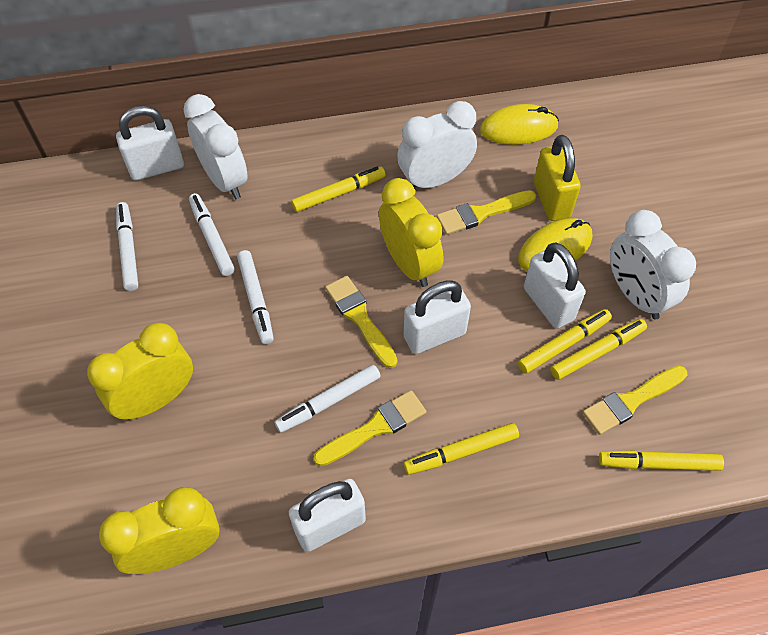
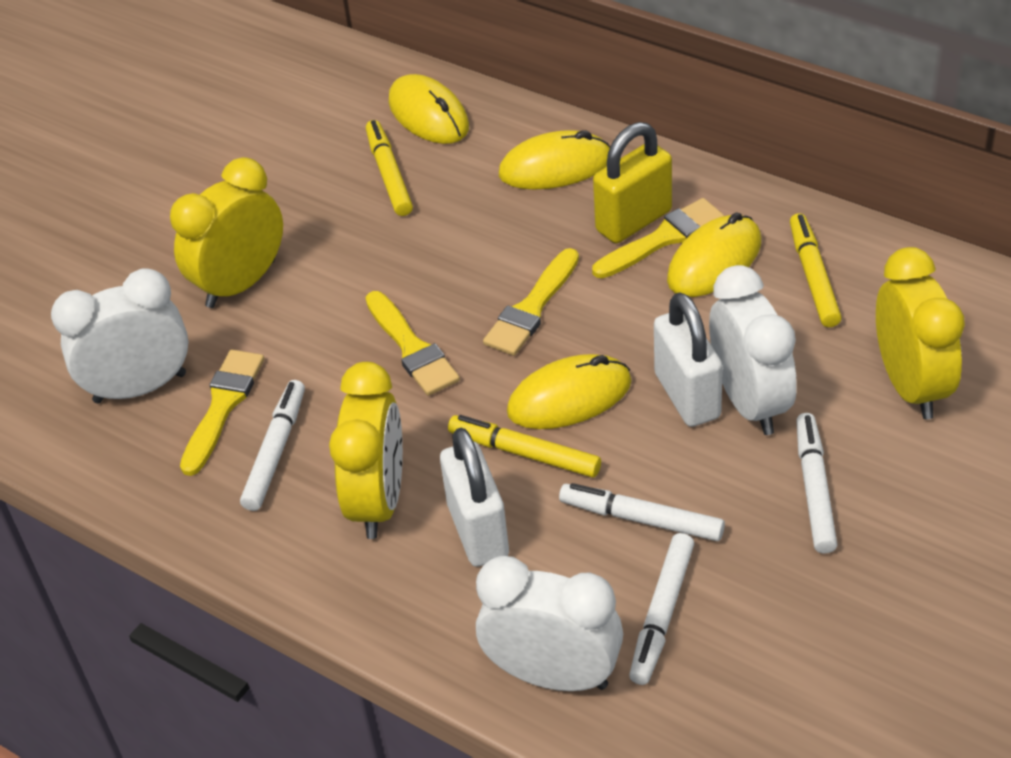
white padlock: 4 -> 2
yellow marker: 5 -> 3
yellow mouse: 2 -> 4

